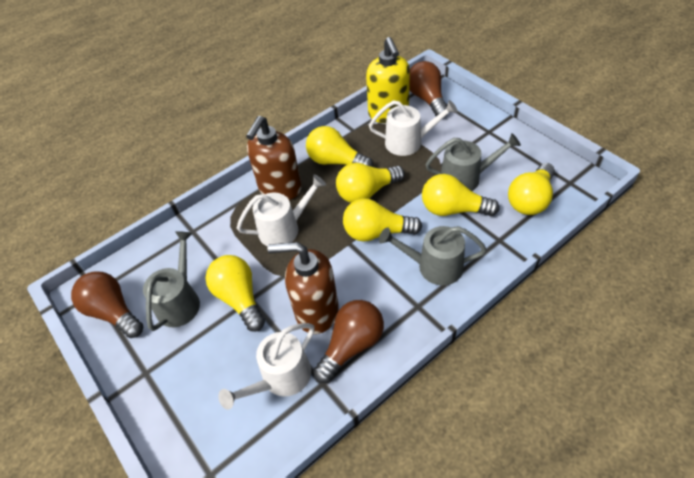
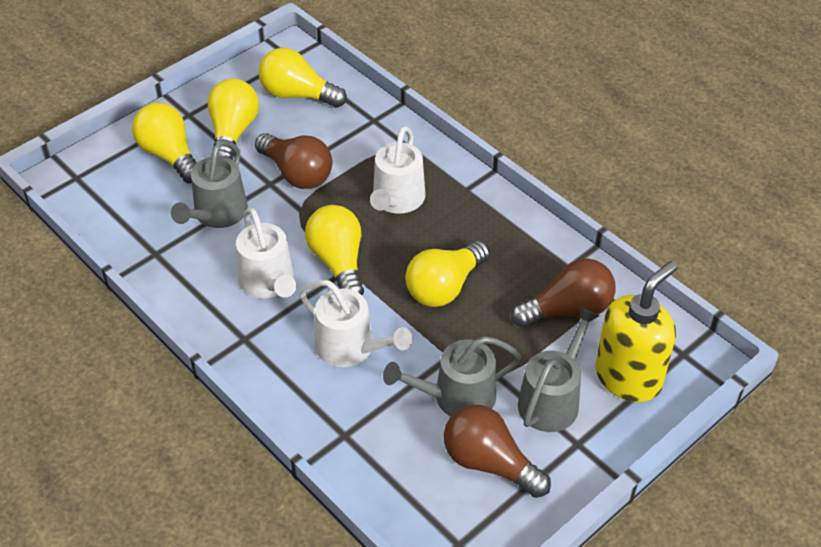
brown soap dispenser: 2 -> 0
yellow light bulb: 6 -> 5

